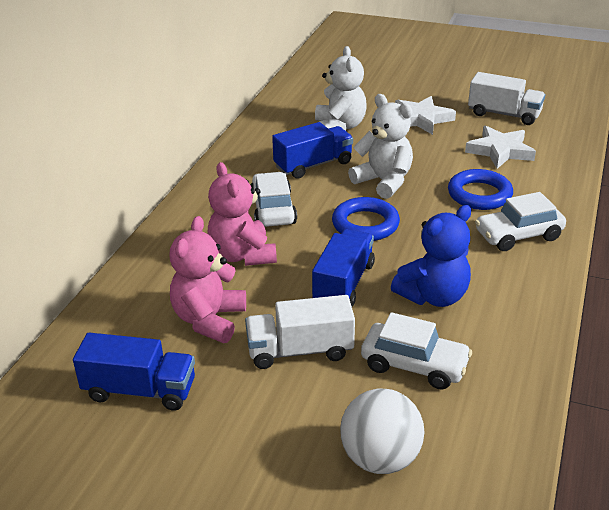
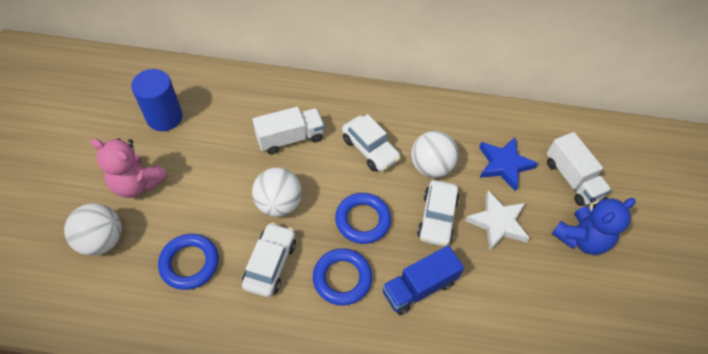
blue cylinder: 0 -> 1
blue ring: 2 -> 3
blue star: 0 -> 1
blue truck: 3 -> 1
pink teddy bear: 2 -> 1
white ball: 1 -> 3
white star: 2 -> 1
white teddy bear: 2 -> 0

